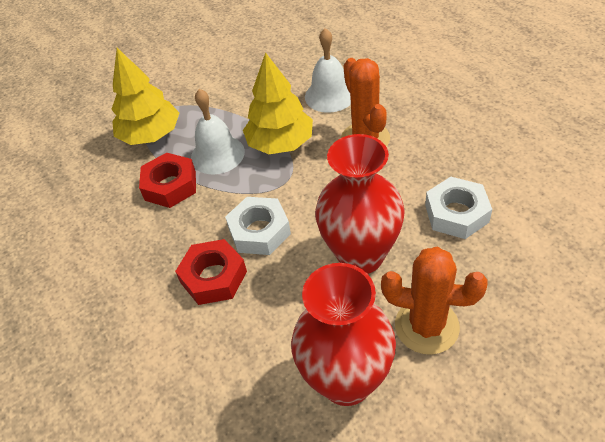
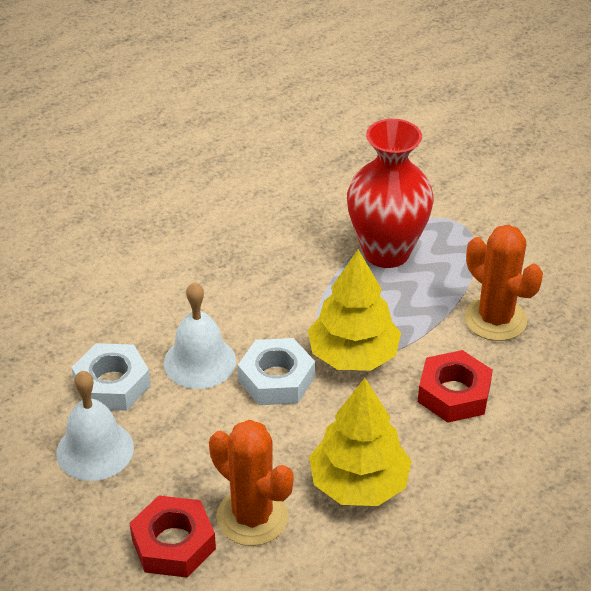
red vase: 2 -> 1

